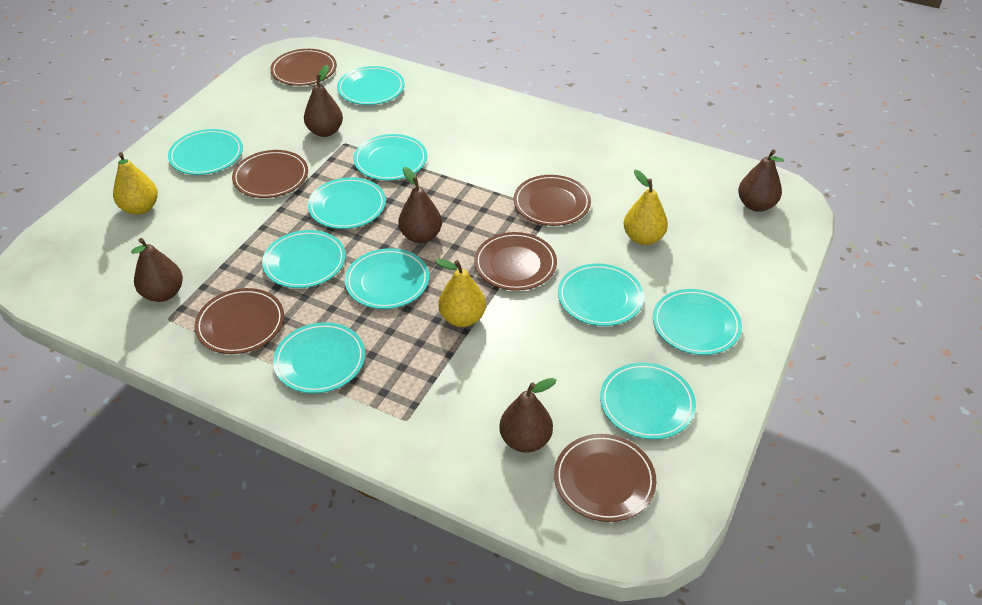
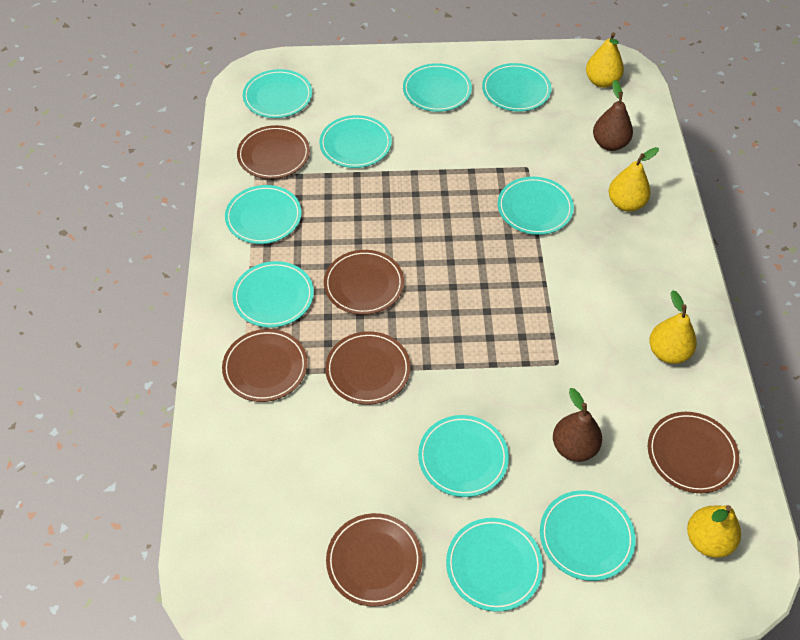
brown pear: 5 -> 2
yellow pear: 3 -> 4

